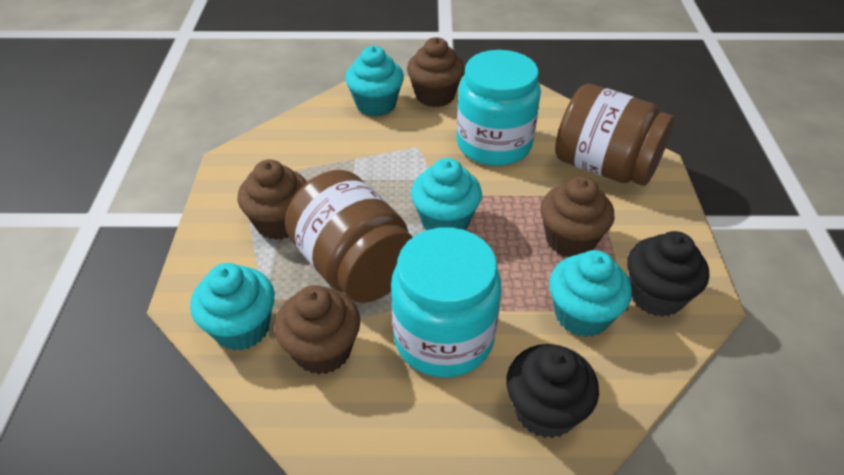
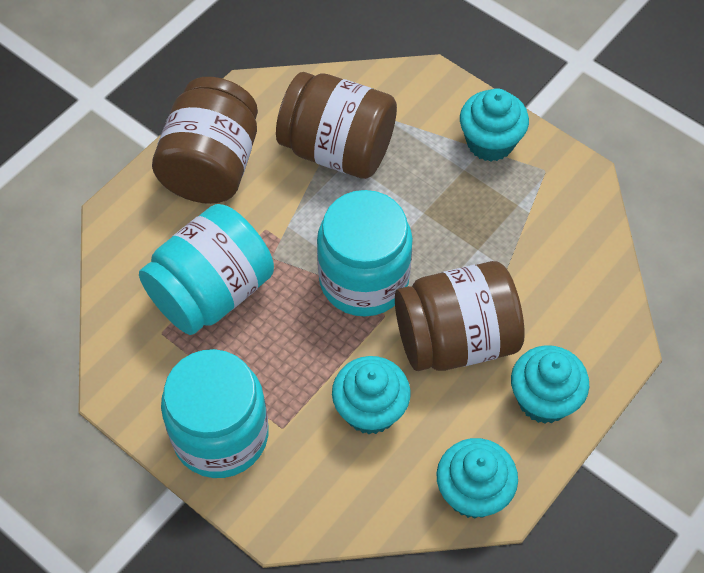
black cupcake: 2 -> 0
brown cupcake: 4 -> 0
brown jar: 2 -> 3
turquoise jar: 2 -> 3

